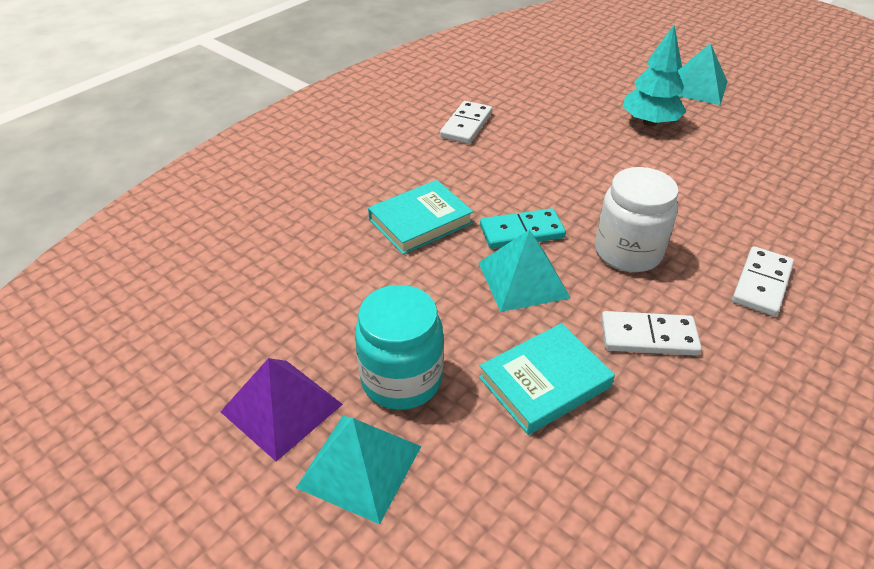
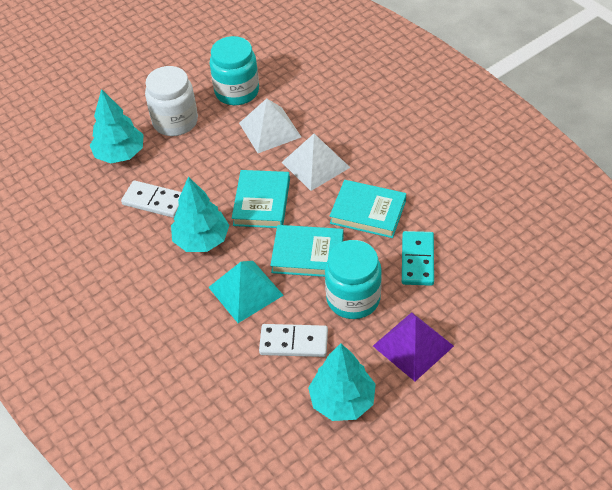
turquoise book: 2 -> 3
turquoise jar: 1 -> 2
turquoise pyramid: 3 -> 1
turquoise tree: 1 -> 3
white domino: 3 -> 2
white pyramid: 0 -> 2

